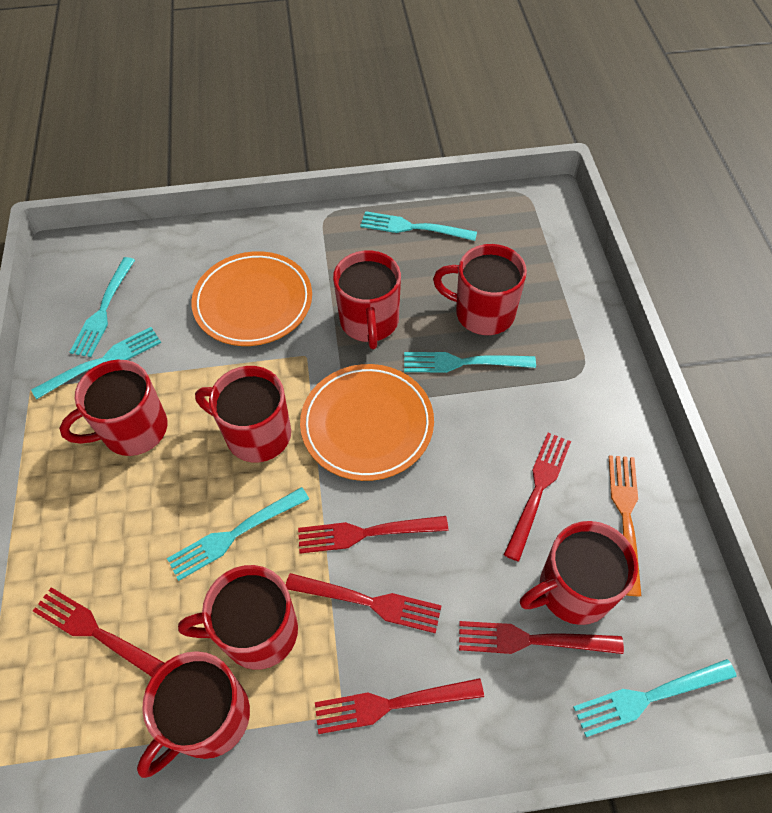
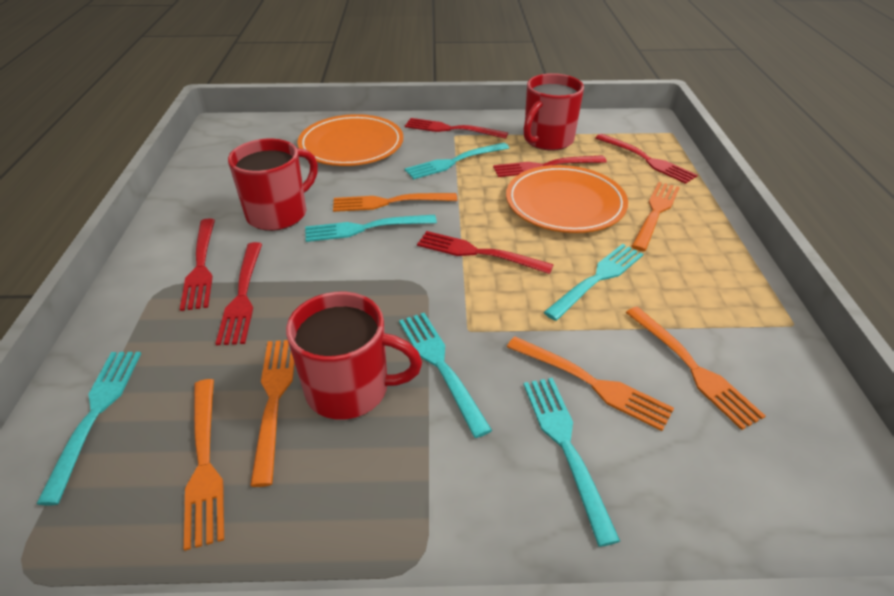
orange fork: 1 -> 6
red mug: 7 -> 3

